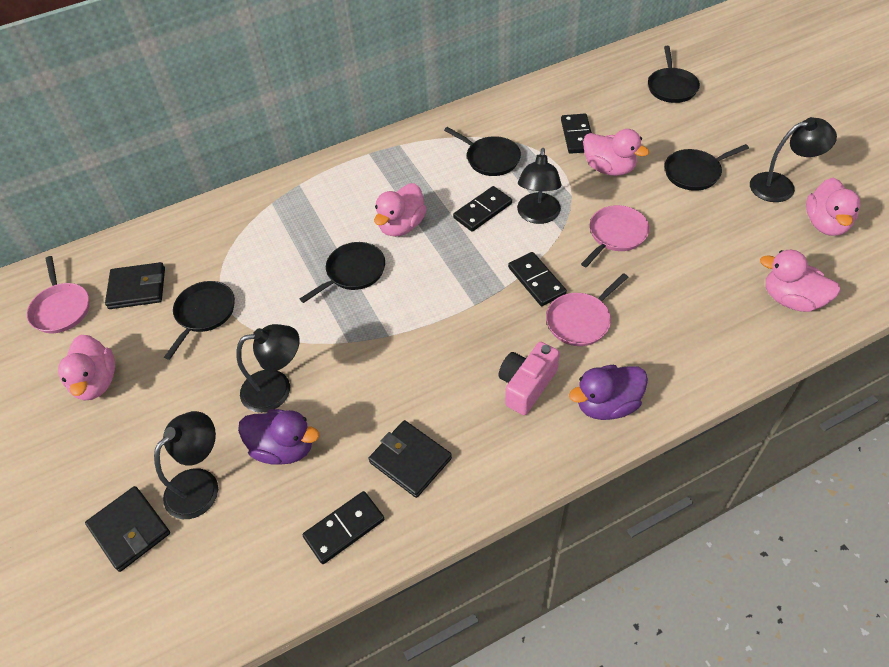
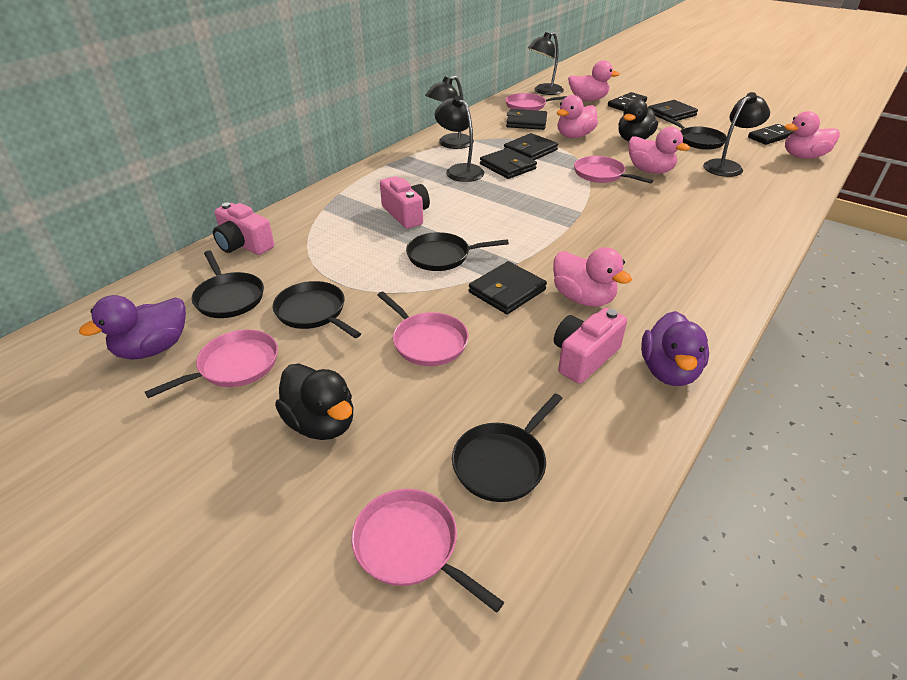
black domino: 4 -> 2
black duck: 0 -> 2
black wallet: 3 -> 5
pink camera: 1 -> 3
pink pan: 3 -> 5

